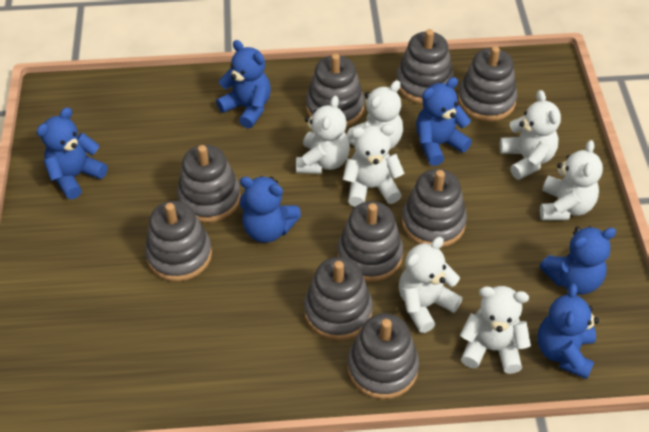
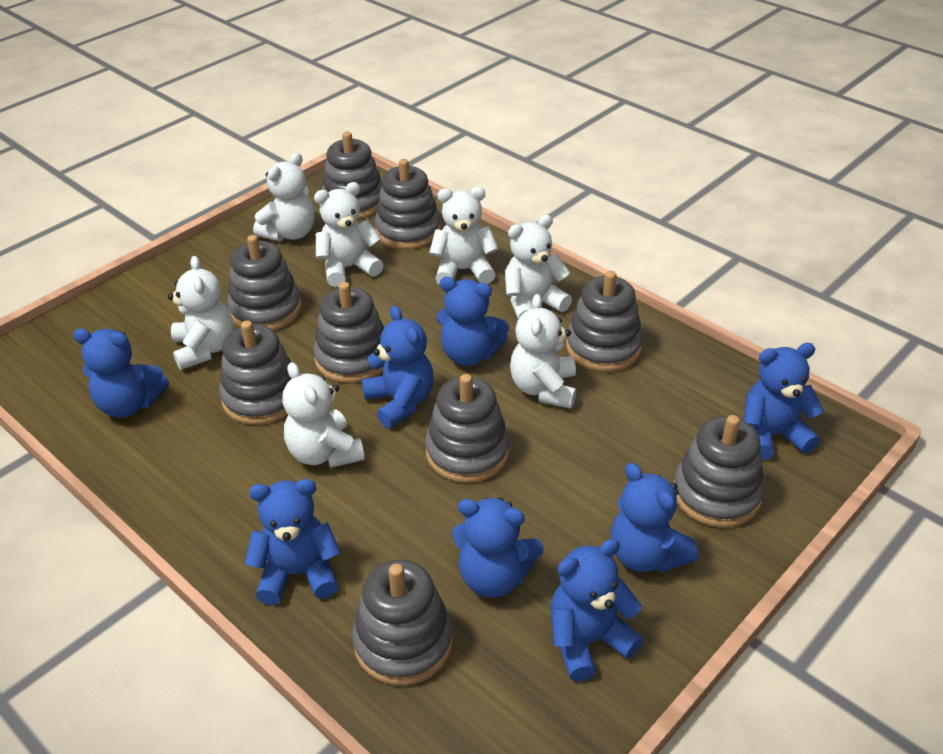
blue teddy bear: 6 -> 8

